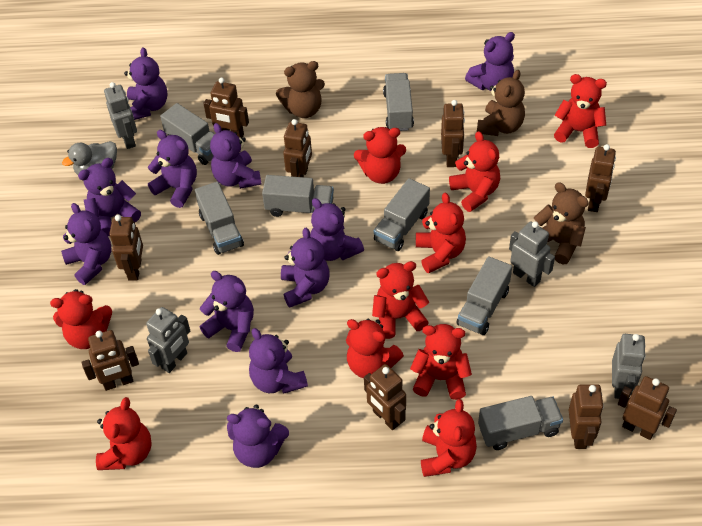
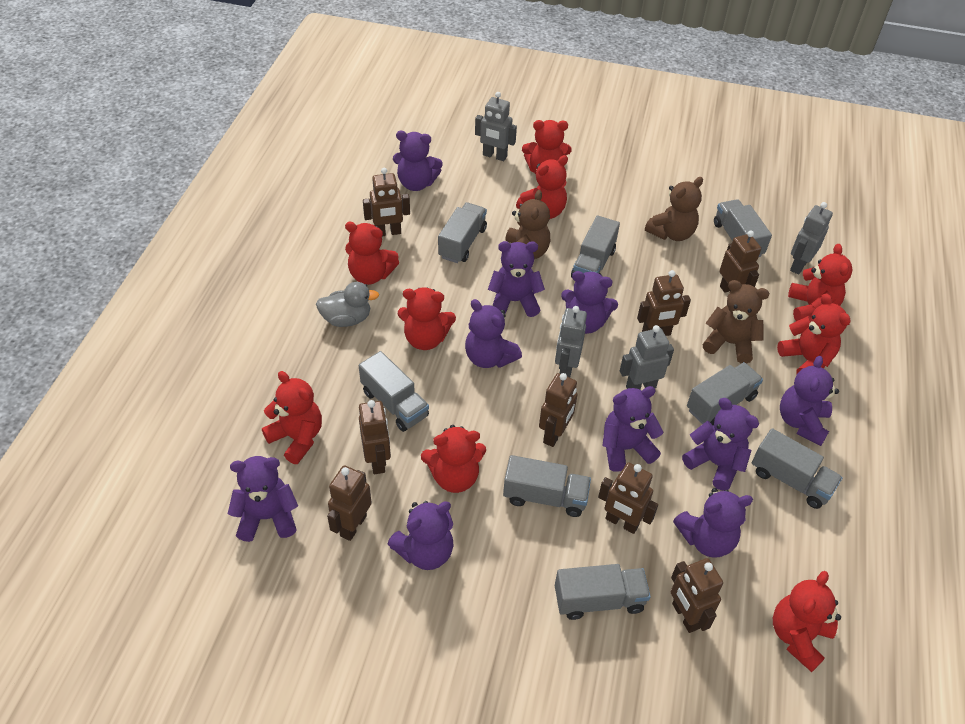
brown robot: 9 -> 8
grey truck: 7 -> 8
purple teddy bear: 11 -> 10
red teddy bear: 10 -> 9

